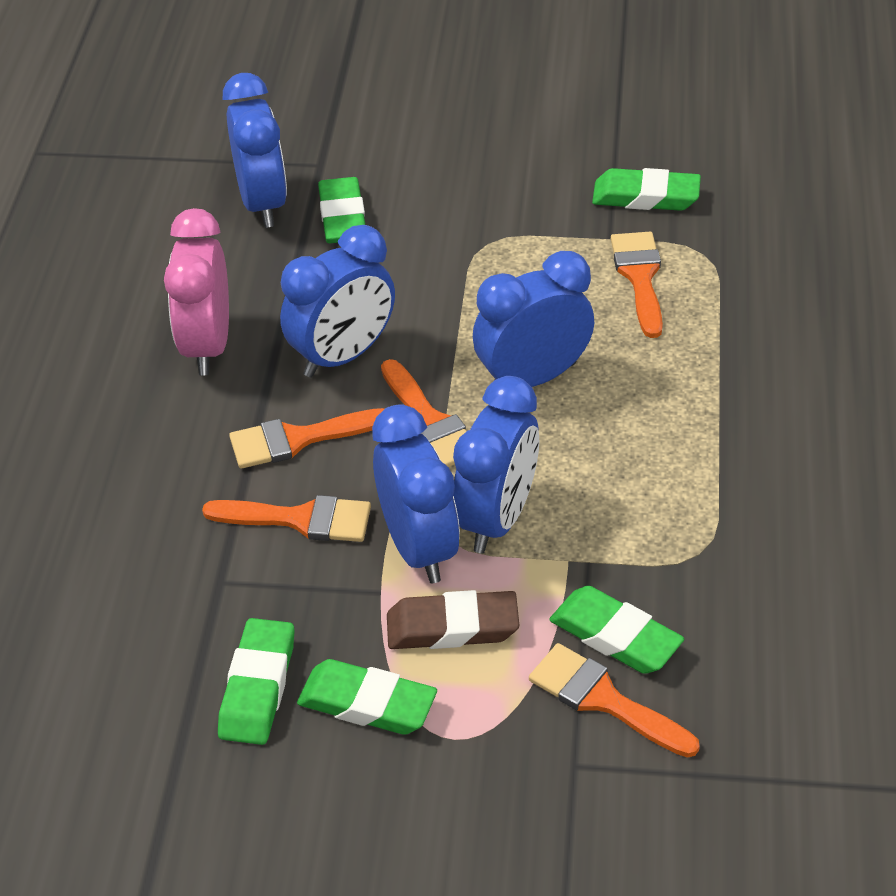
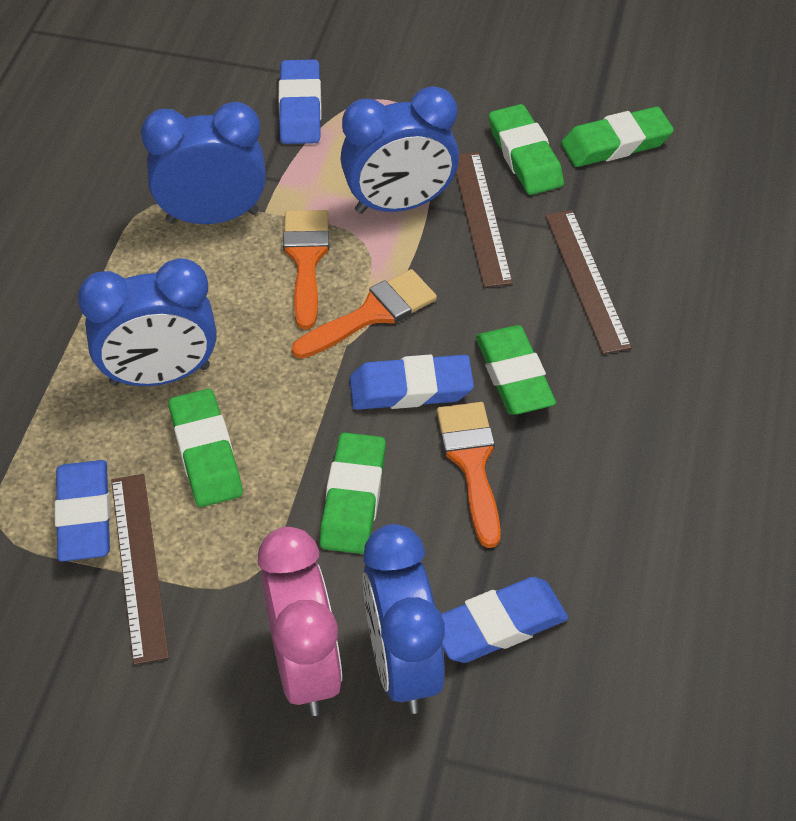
blue clock: 5 -> 4
blue eraser: 0 -> 4
brown eraser: 1 -> 0
brown ruler: 0 -> 3
orange brush: 5 -> 3

